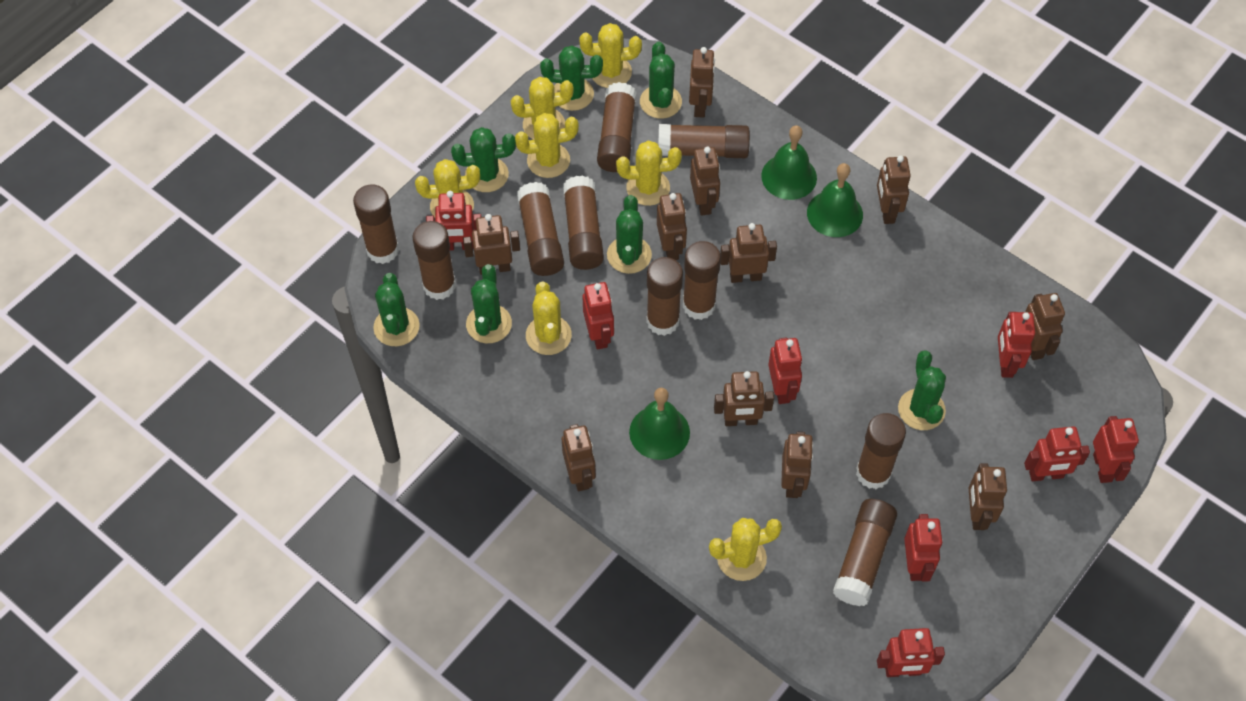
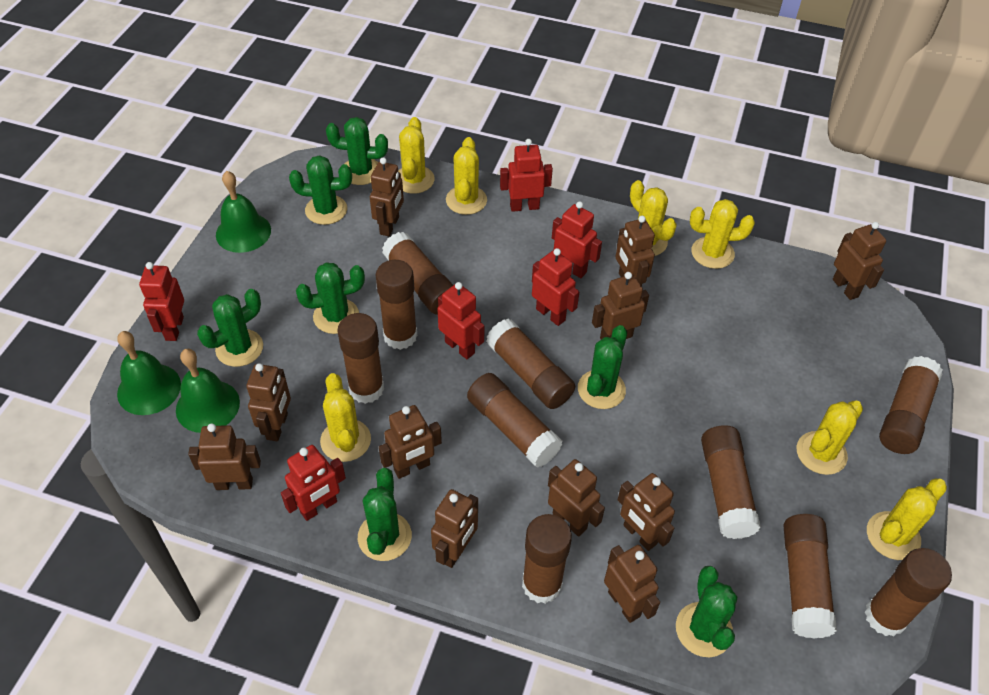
red robot: 8 -> 6

